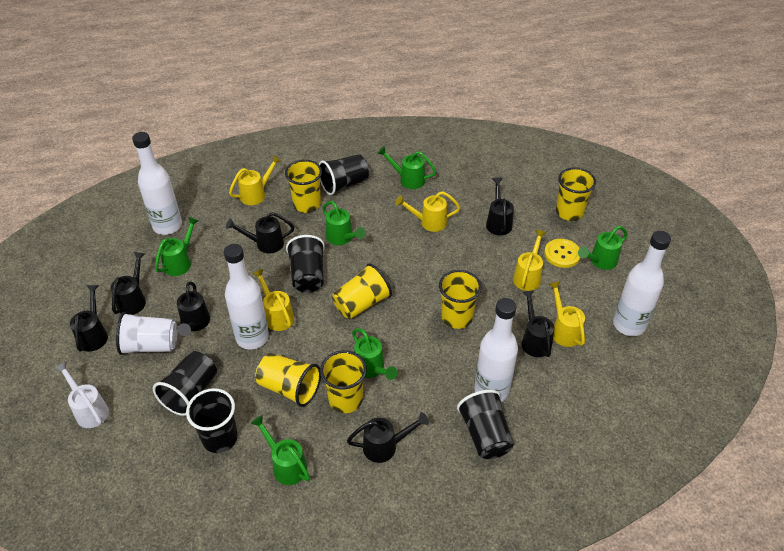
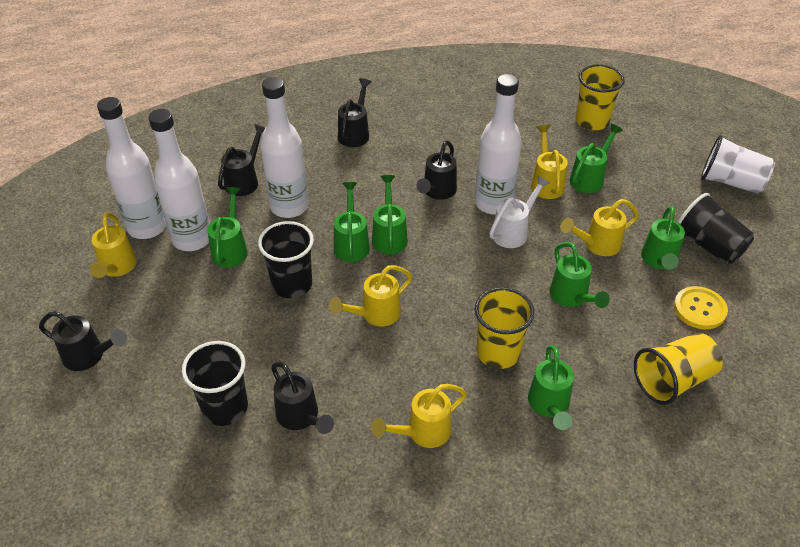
black cup: 5 -> 3
black watering can: 7 -> 5
green watering can: 6 -> 7
yellow cup: 6 -> 3

